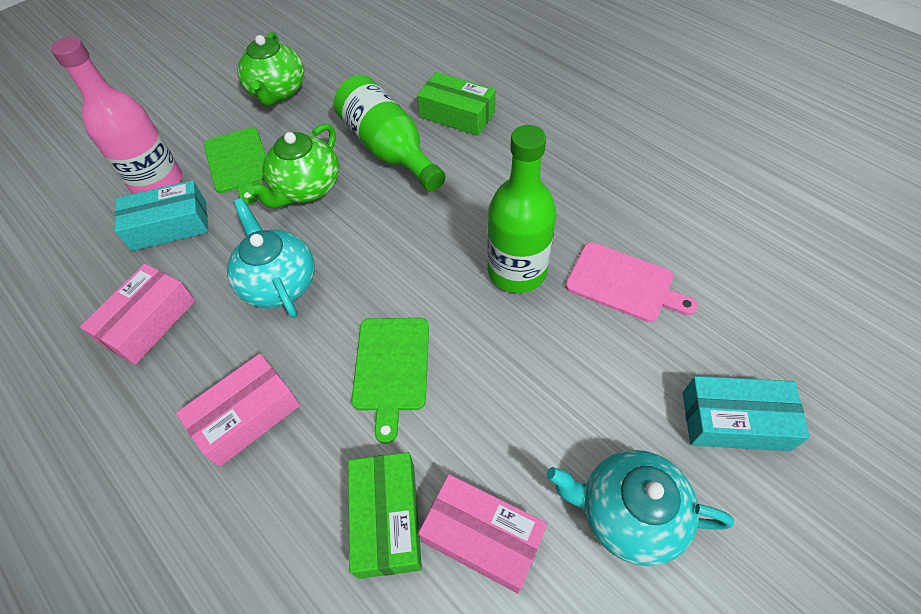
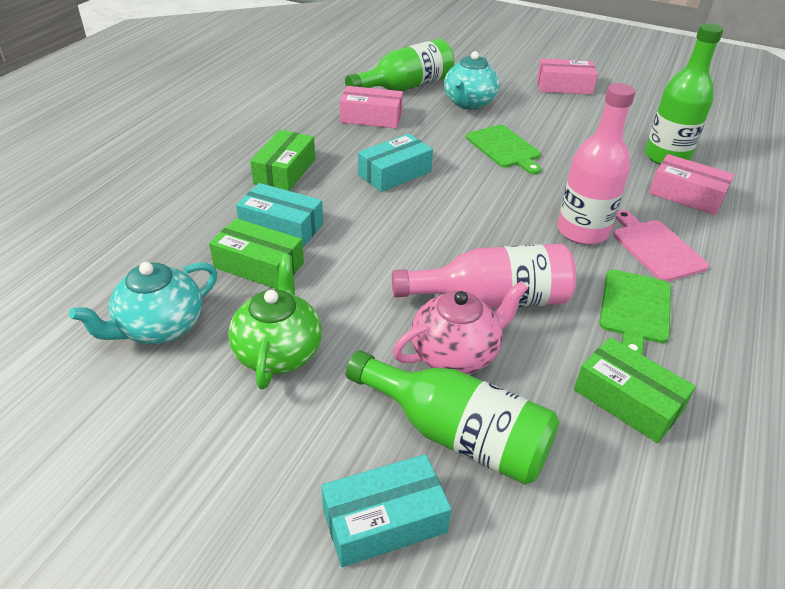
green bottle: 2 -> 3
green box: 2 -> 3
green teapot: 2 -> 1
pink bottle: 1 -> 2
pink teapot: 0 -> 1
turquoise box: 2 -> 3

